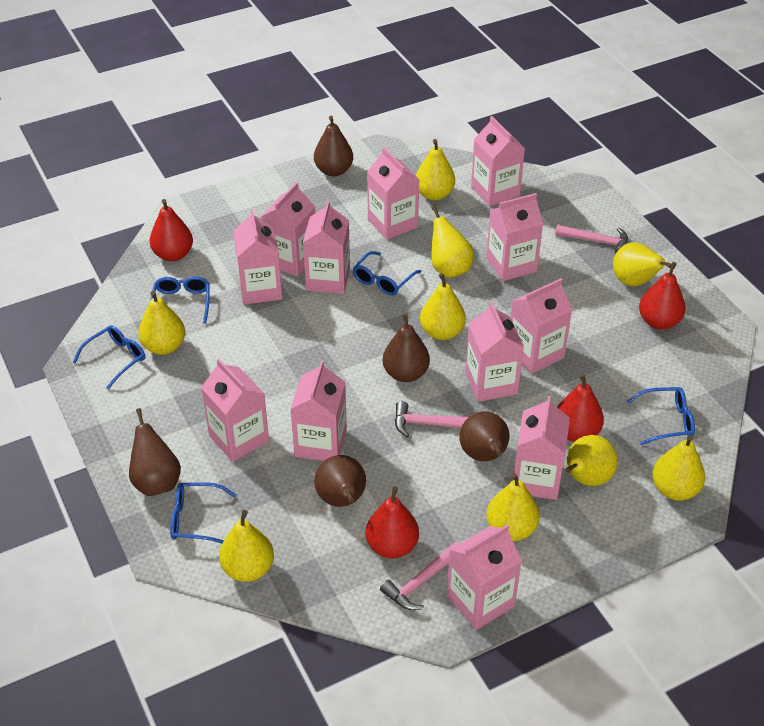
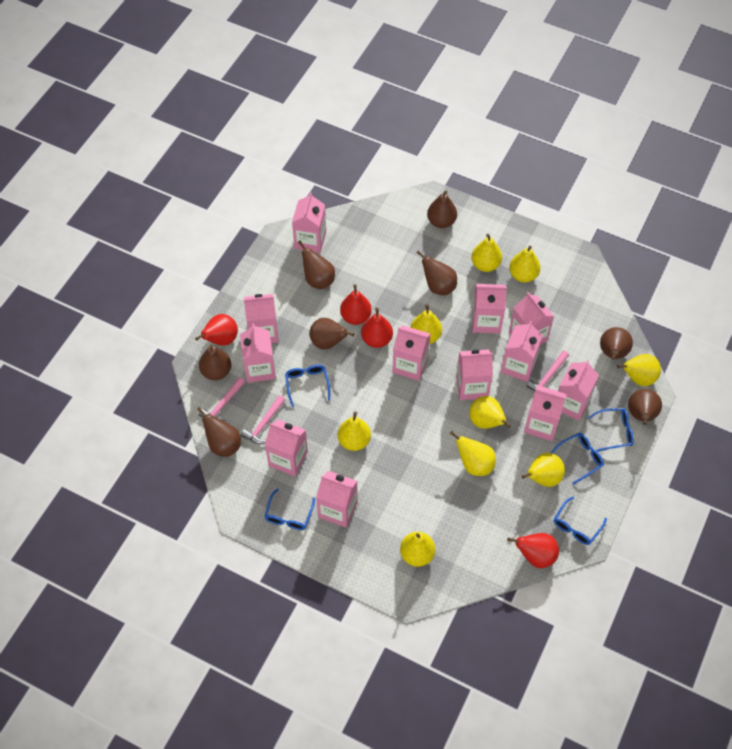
brown pear: 5 -> 8

